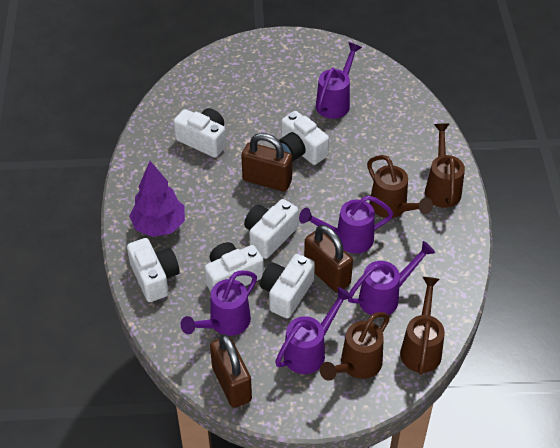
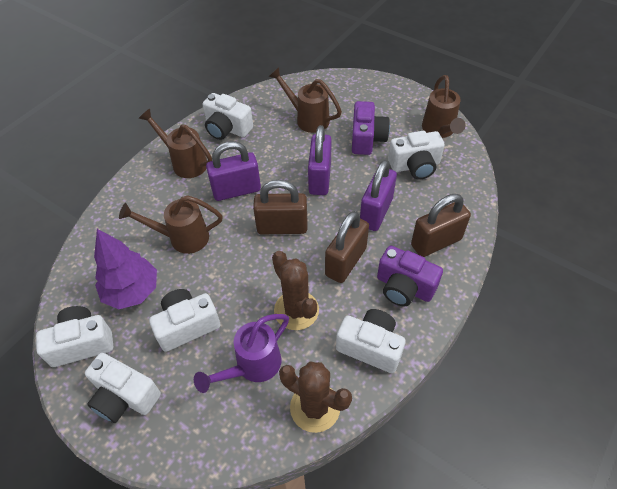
brown cactus: 0 -> 2
purple camera: 0 -> 2
purple padlock: 0 -> 3
purple watering can: 5 -> 1

